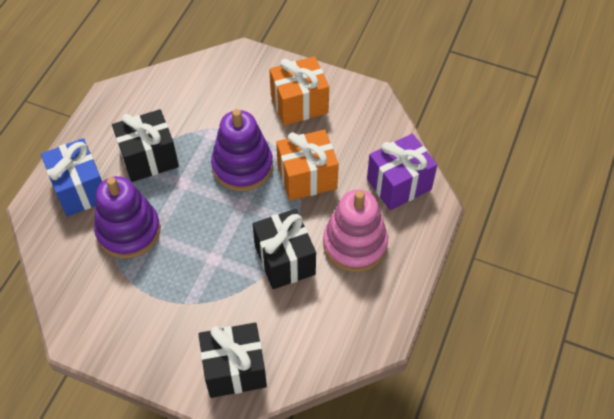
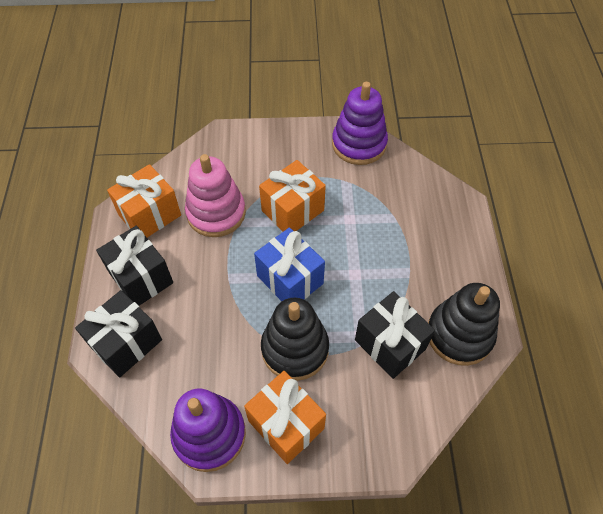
black stacking toy: 0 -> 2
orange gift: 2 -> 3
purple gift: 1 -> 0

